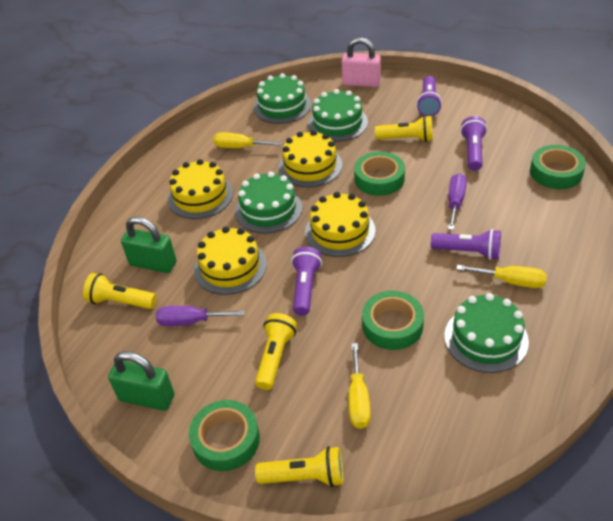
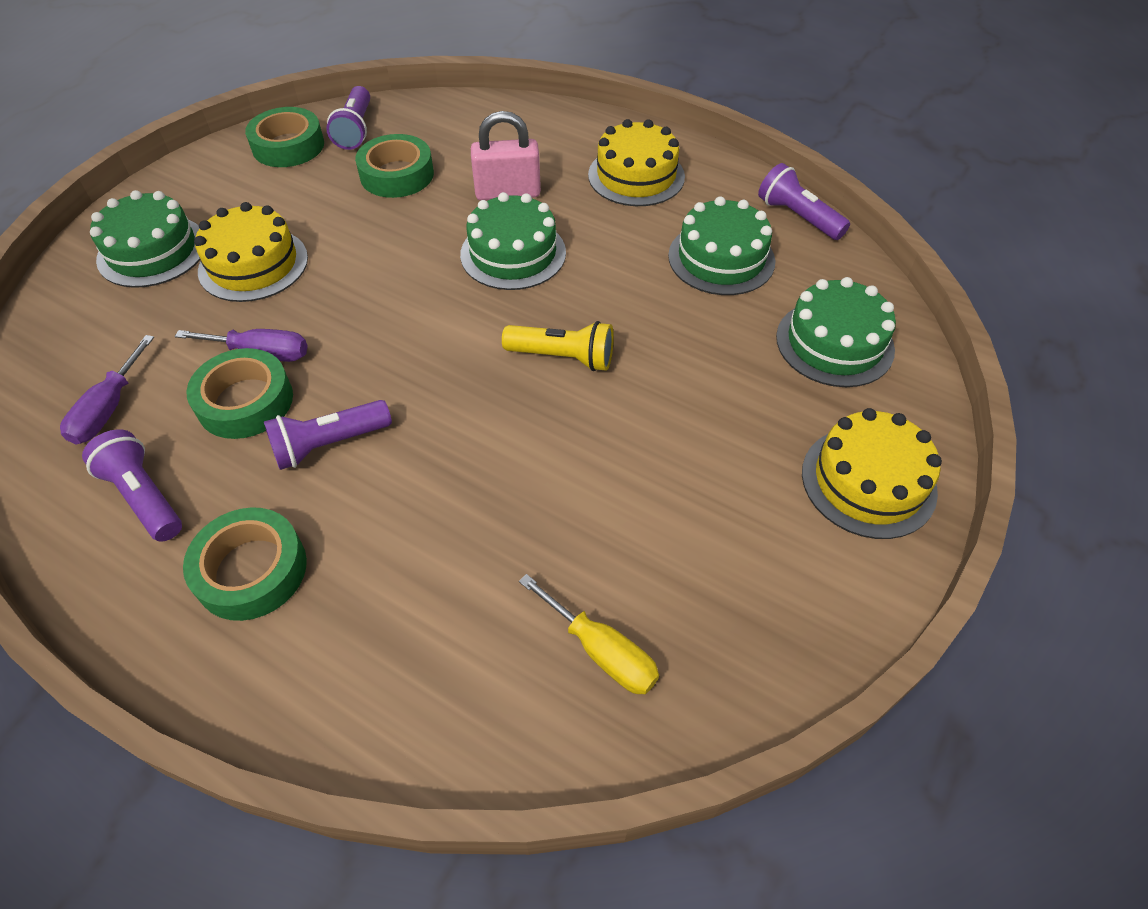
green padlock: 2 -> 0
yellow cake: 4 -> 3
yellow flashlight: 4 -> 1
yellow screwdriver: 3 -> 1

